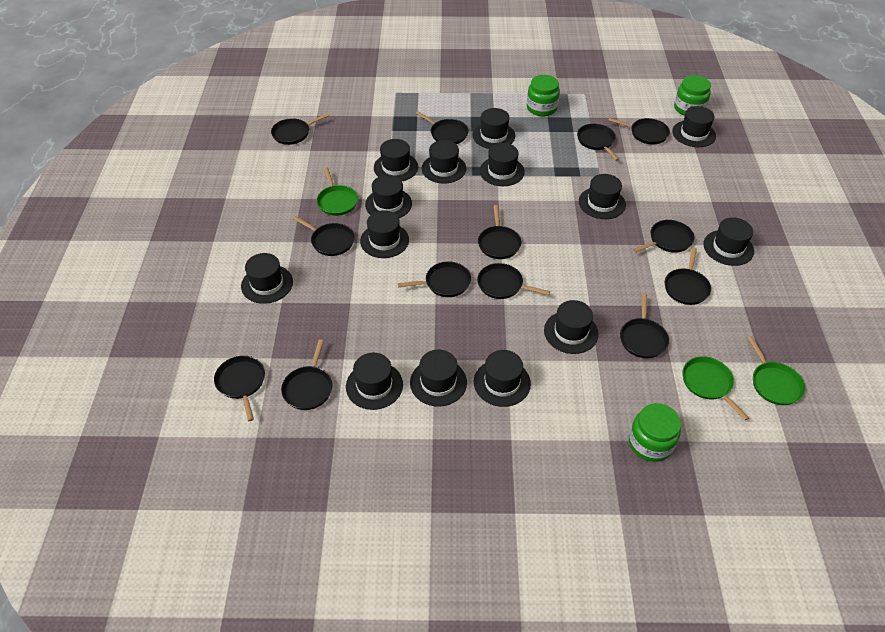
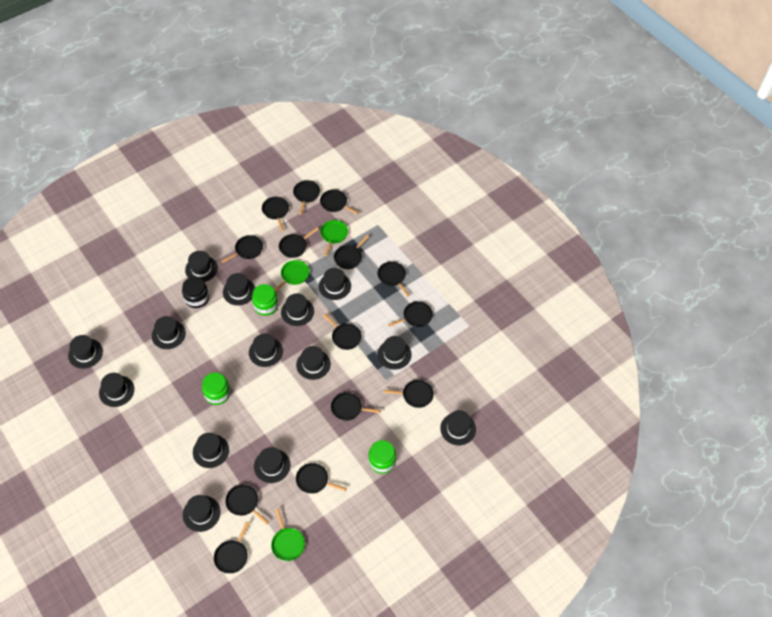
black jar: 0 -> 1
black pan: 13 -> 14

